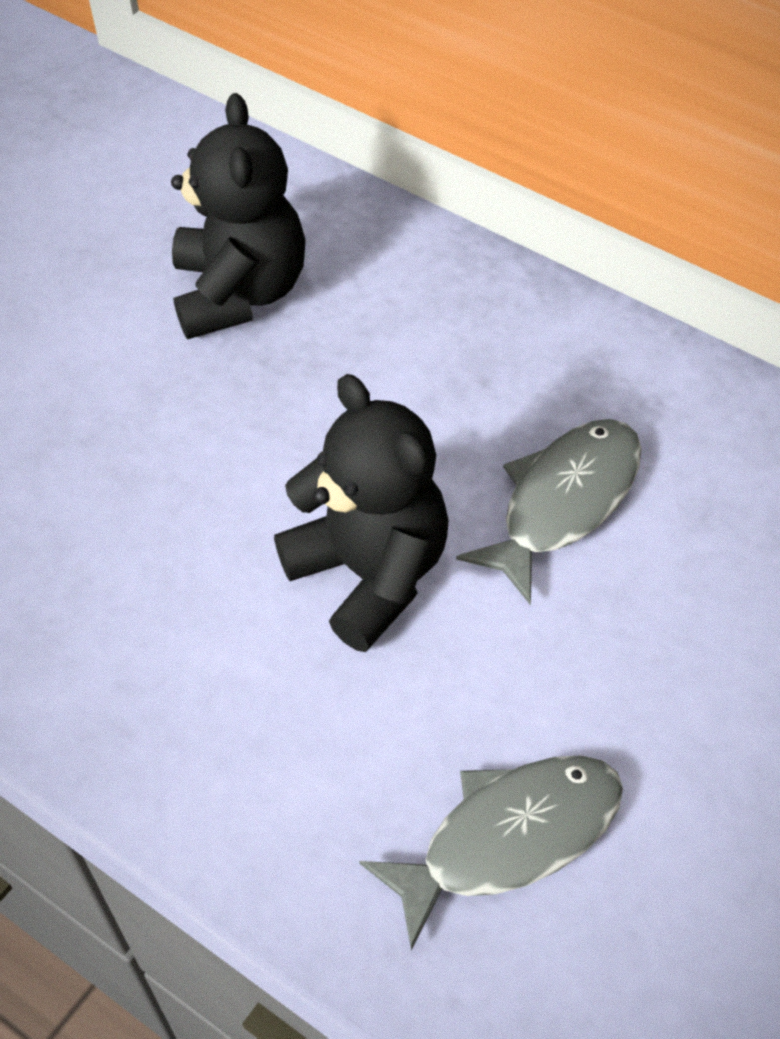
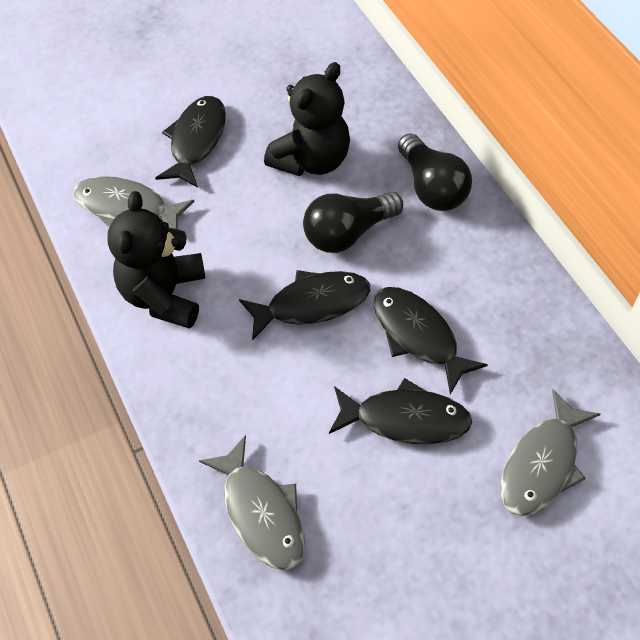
black fish: 0 -> 4
black light bulb: 0 -> 2
grey fish: 2 -> 3

